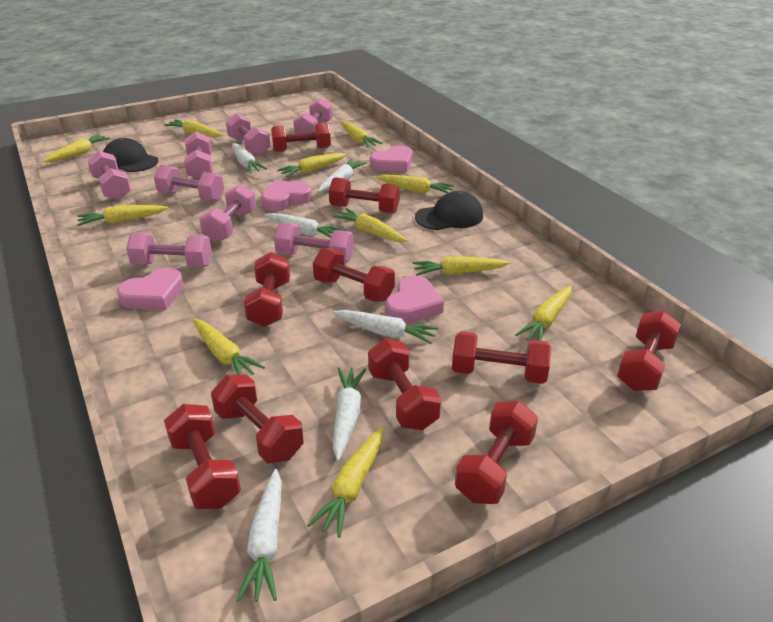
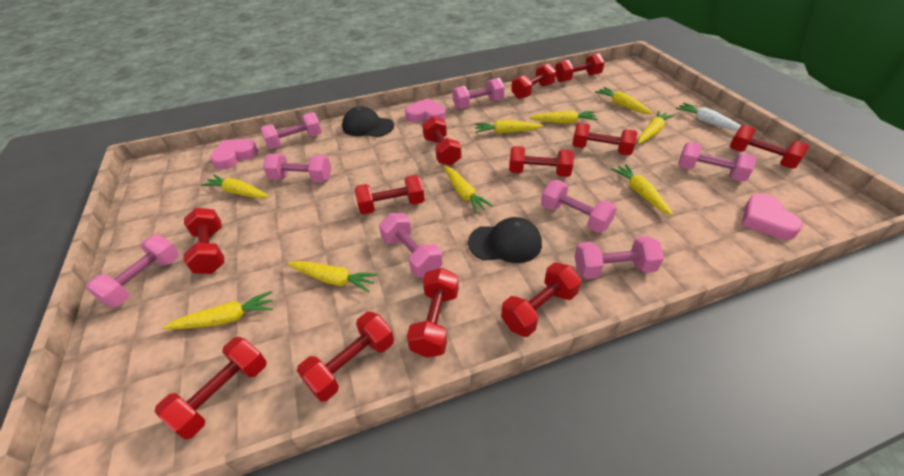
pink heart: 4 -> 3
red dumbbell: 10 -> 12
white carrot: 6 -> 1
yellow carrot: 11 -> 9

